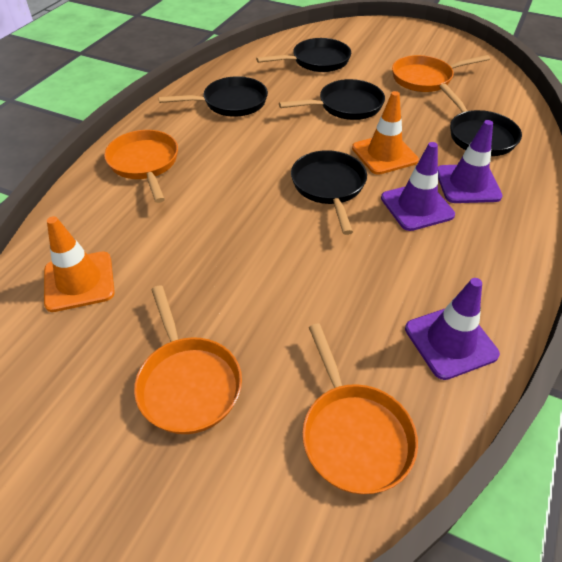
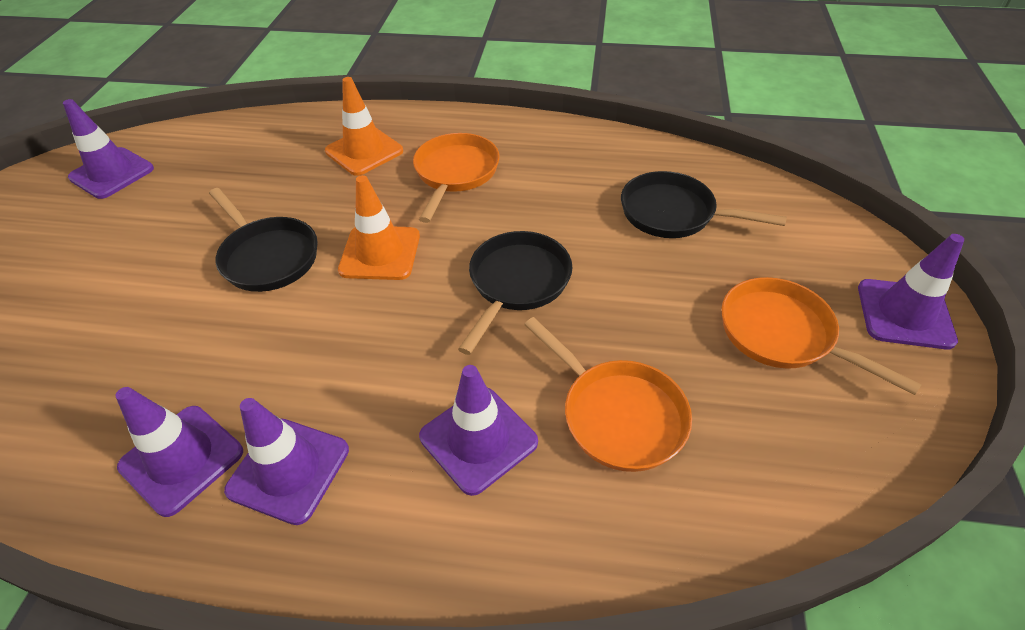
black pan: 5 -> 3
orange pan: 4 -> 3
purple traffic cone: 3 -> 5

